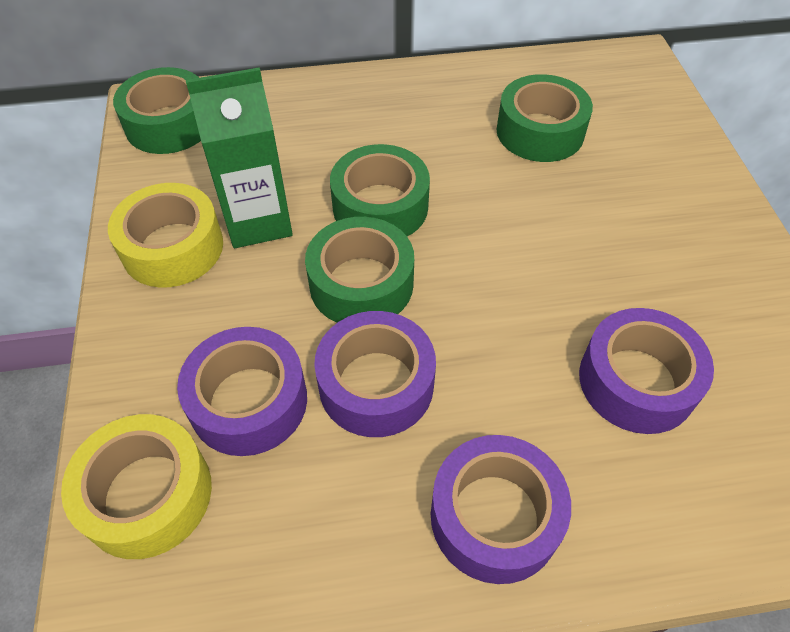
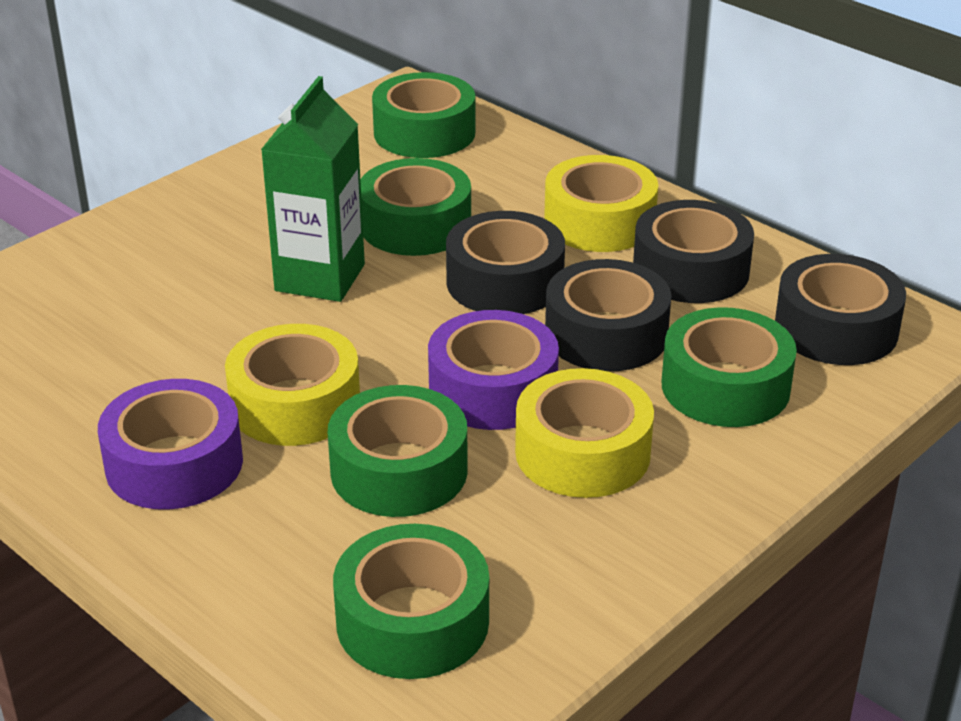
black tape: 0 -> 4
green tape: 4 -> 5
purple tape: 4 -> 2
yellow tape: 2 -> 3

